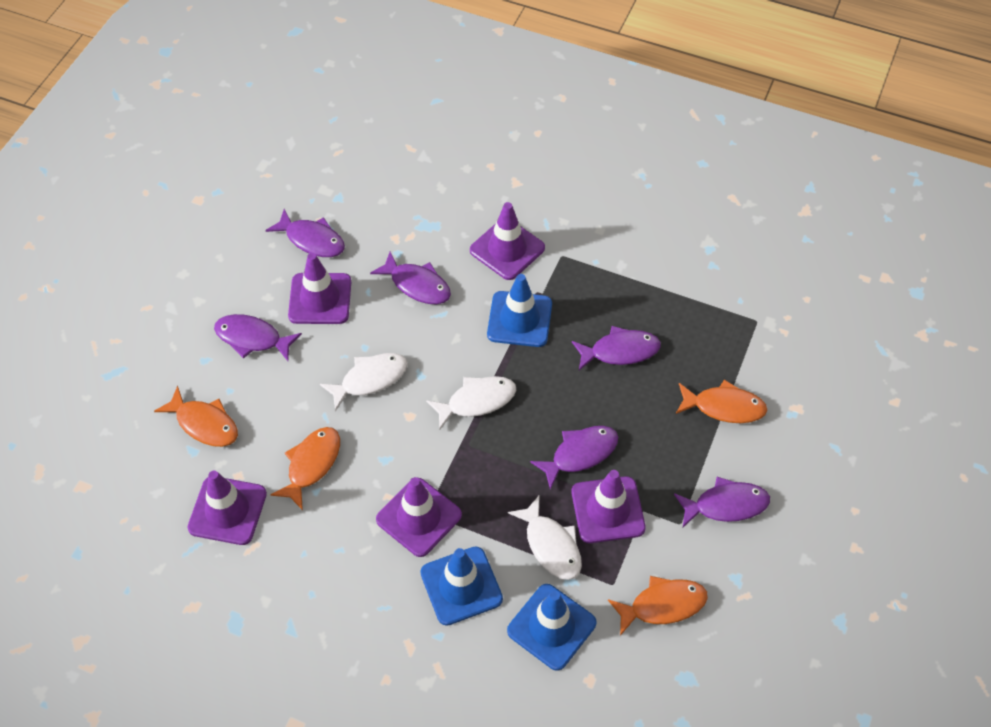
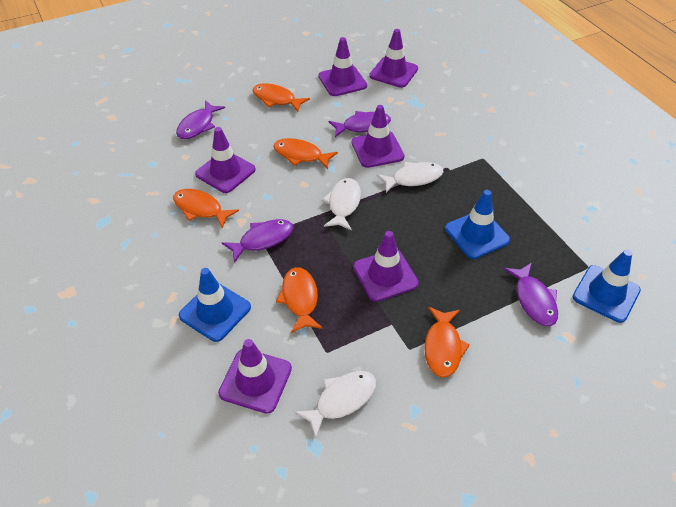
orange fish: 4 -> 5
purple fish: 6 -> 4
purple traffic cone: 5 -> 6

